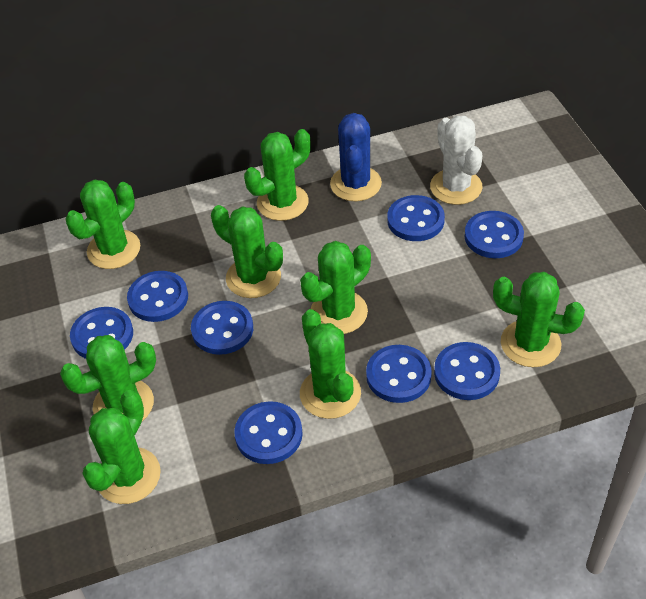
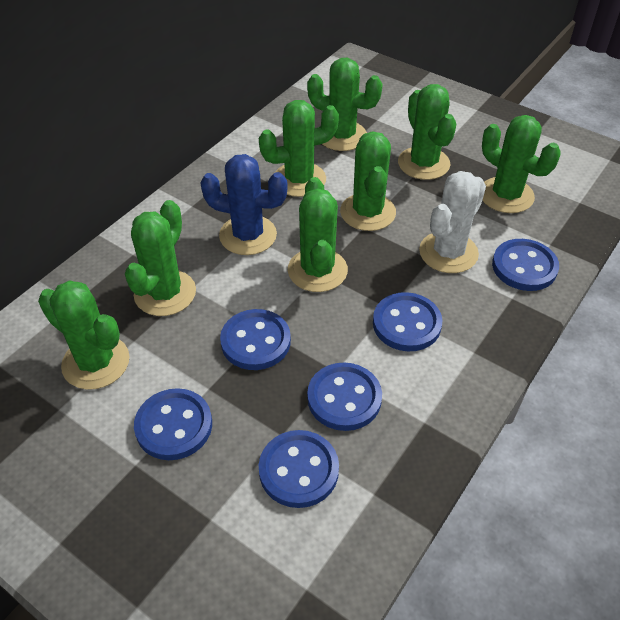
blue button: 8 -> 6

